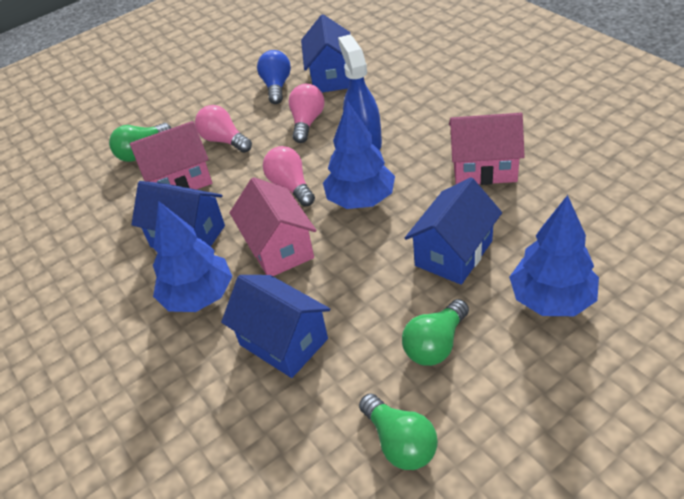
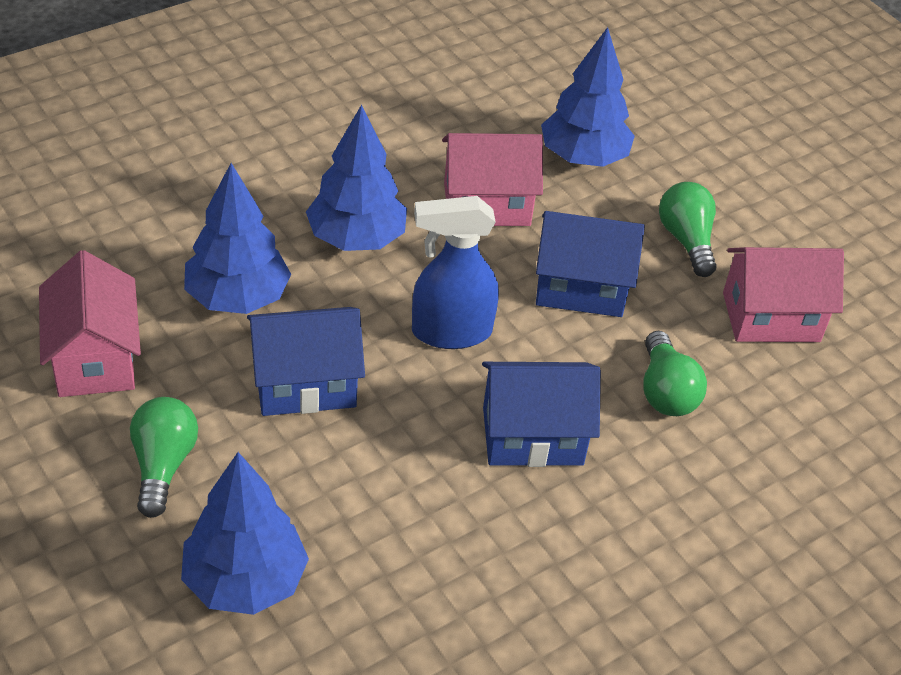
blue house: 4 -> 3
blue light bulb: 1 -> 0
blue tree: 3 -> 4
pink light bulb: 3 -> 0

